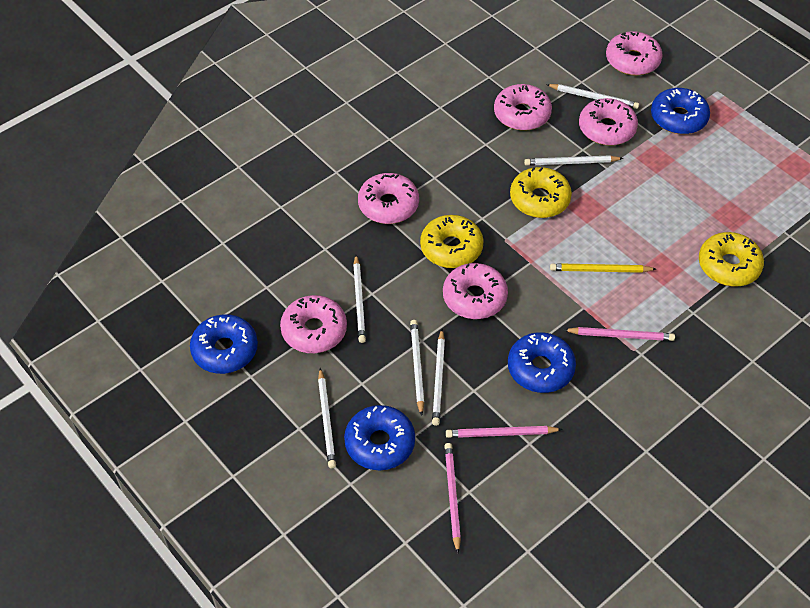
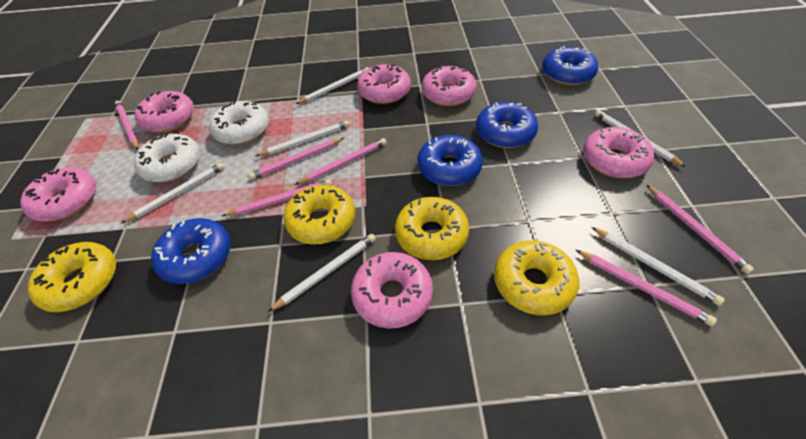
pink pencil: 3 -> 6
white donut: 0 -> 2
yellow donut: 3 -> 4
yellow pencil: 1 -> 0

